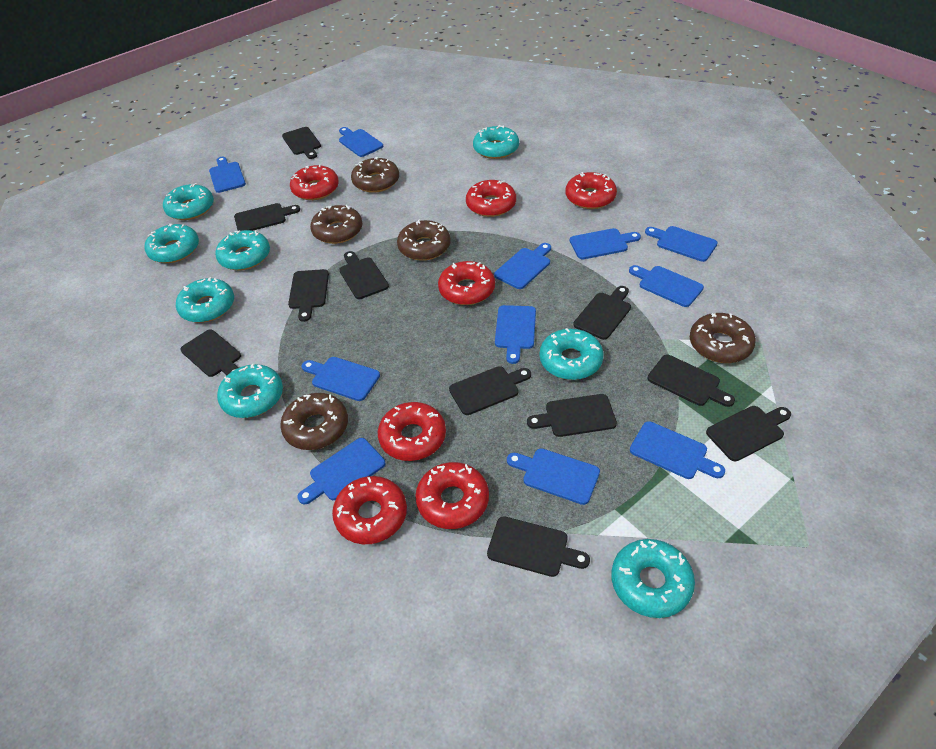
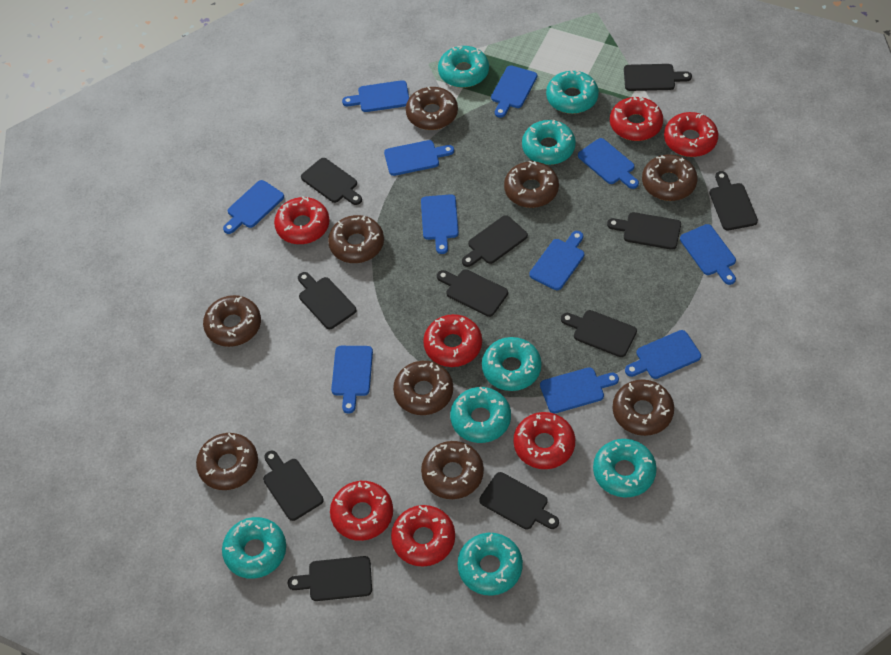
brown donut: 5 -> 9

